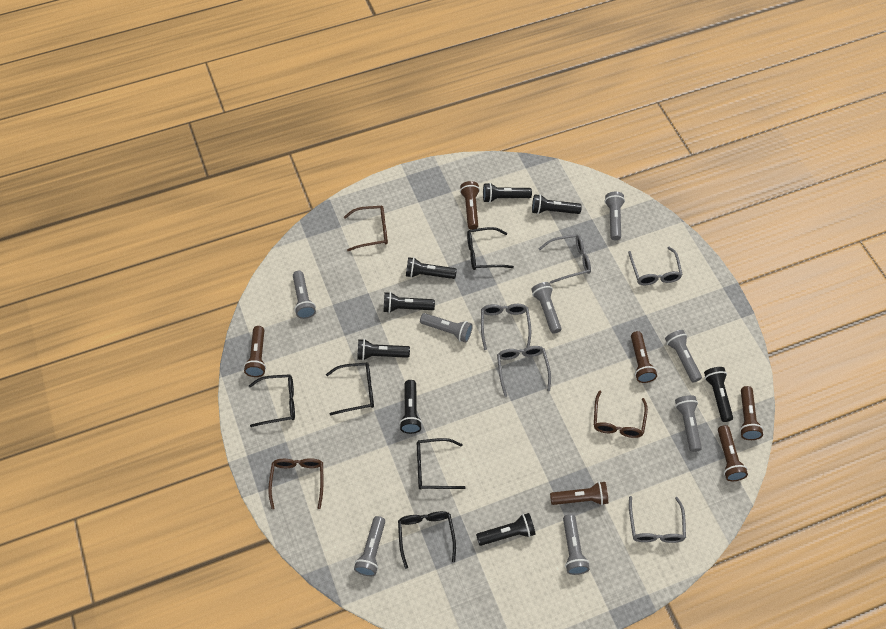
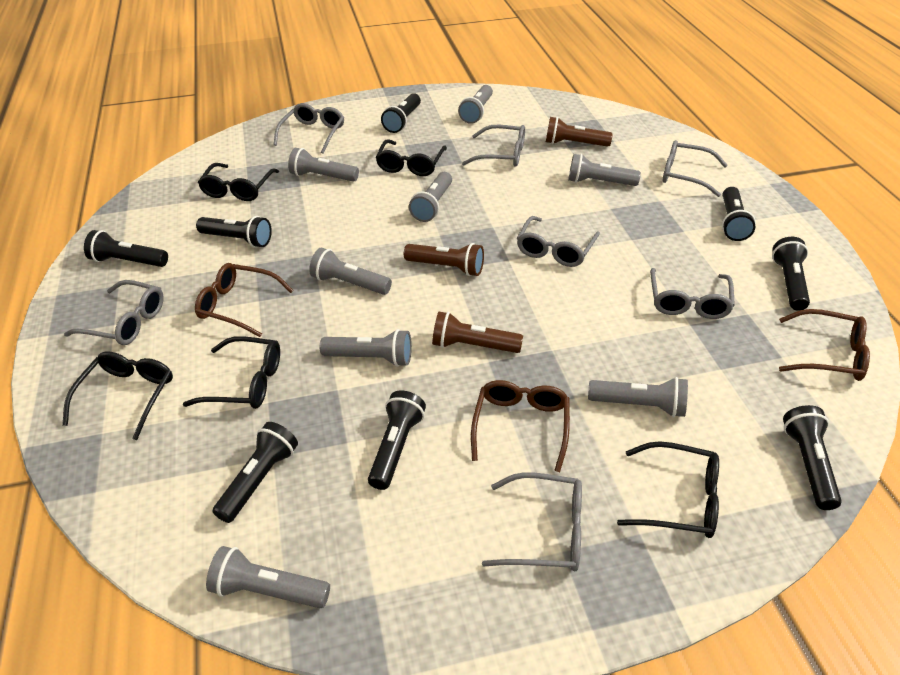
brown flashlight: 6 -> 3
grey glasses: 5 -> 7

